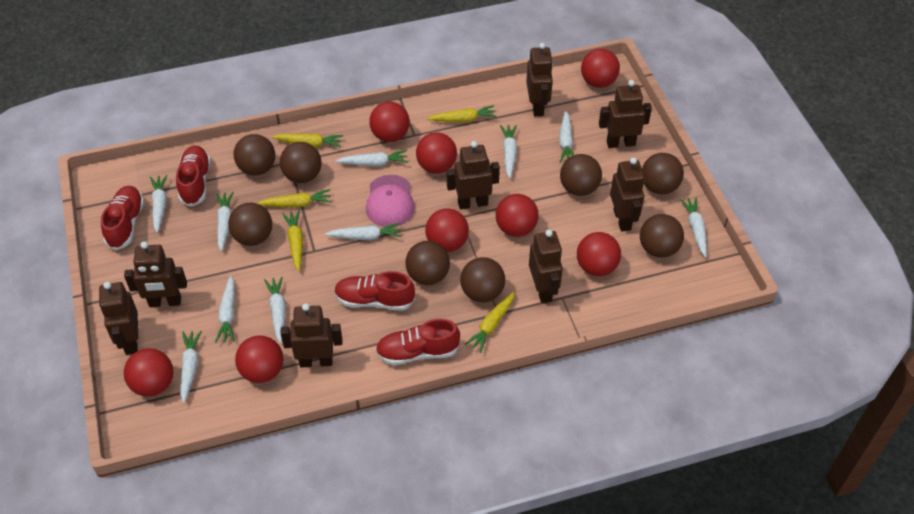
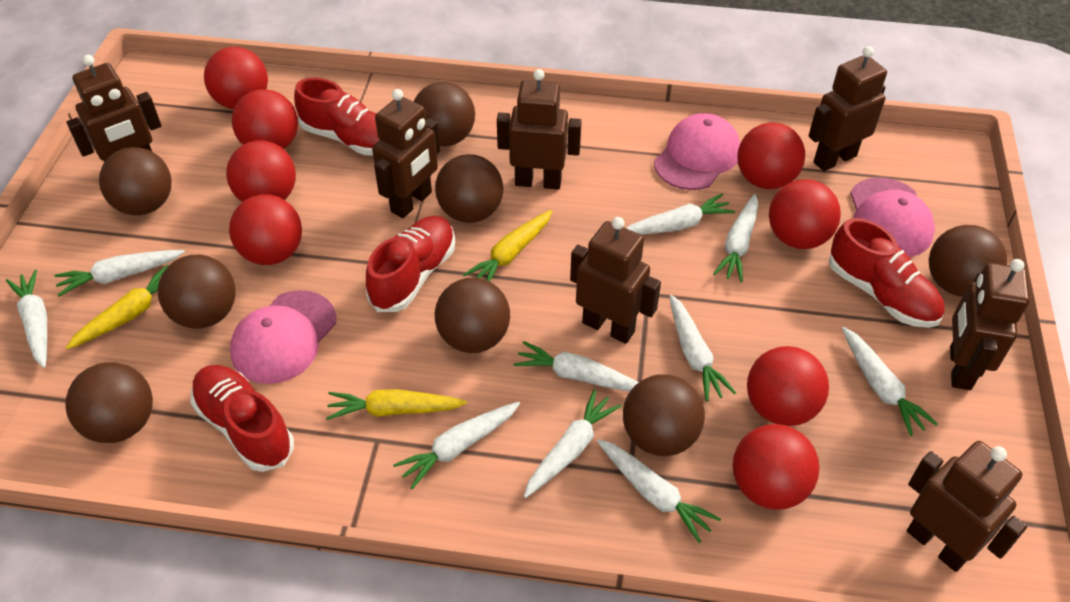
brown robot: 8 -> 7
pink cap: 1 -> 3
yellow carrot: 5 -> 3

